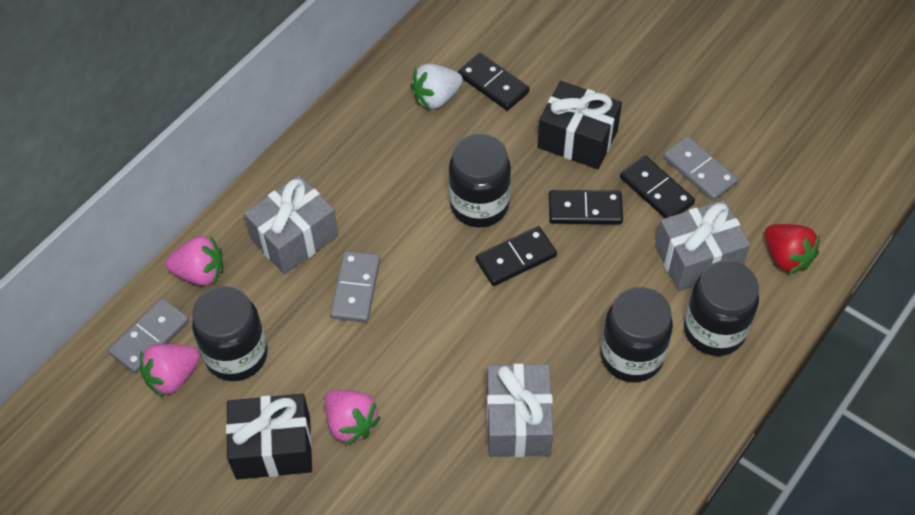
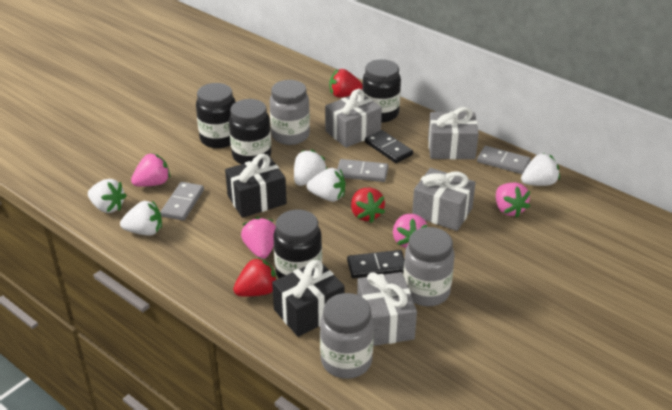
black domino: 4 -> 2
grey gift: 3 -> 4
grey jar: 0 -> 3
pink strawberry: 3 -> 4
red strawberry: 1 -> 3
white strawberry: 1 -> 5

